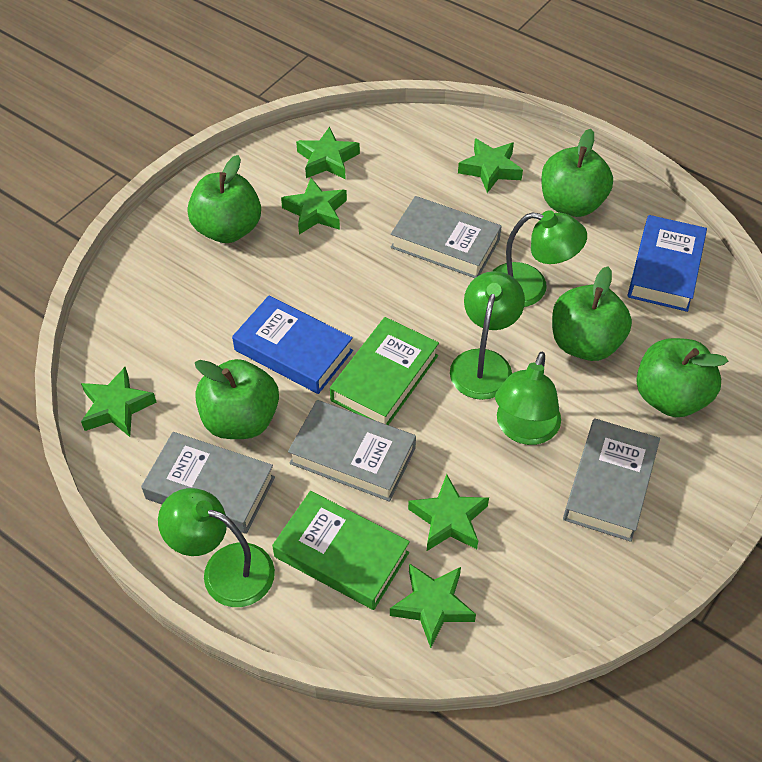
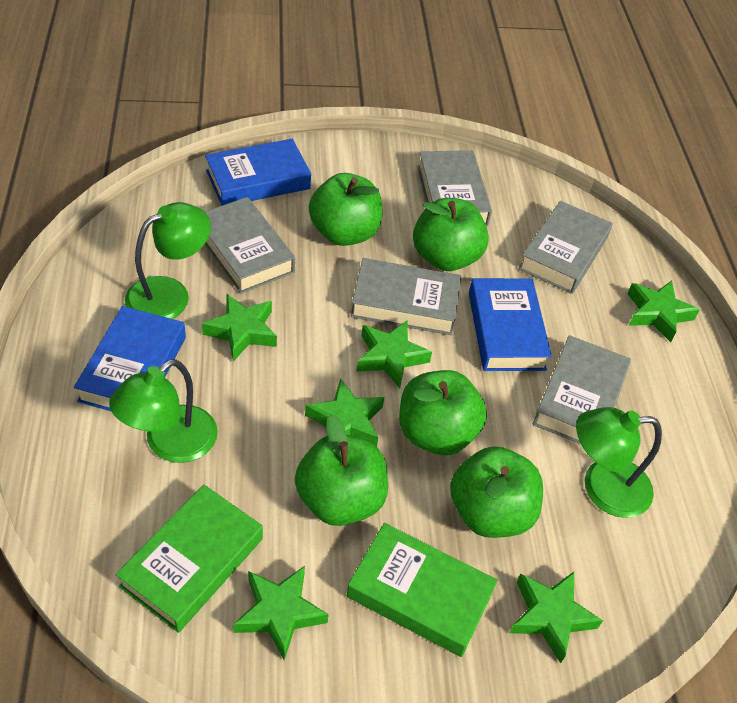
blue book: 2 -> 3
green lamp: 4 -> 3
grey book: 4 -> 5

